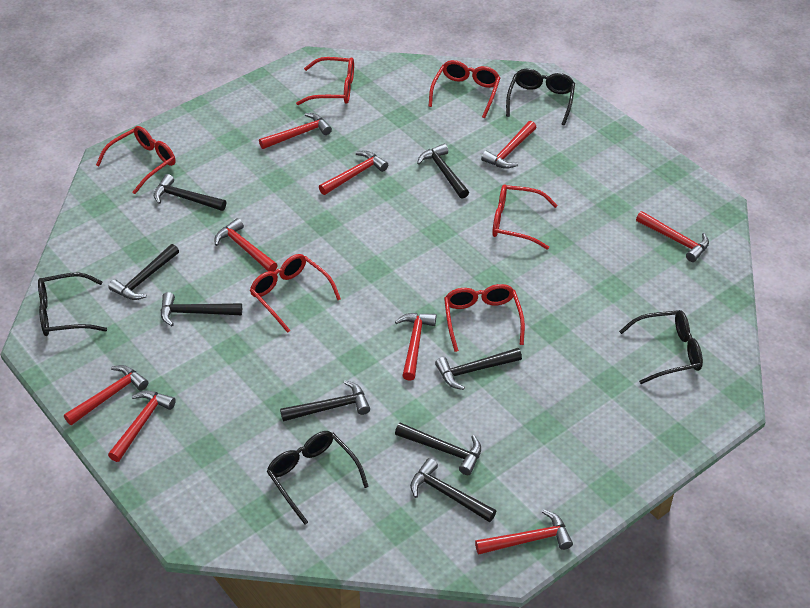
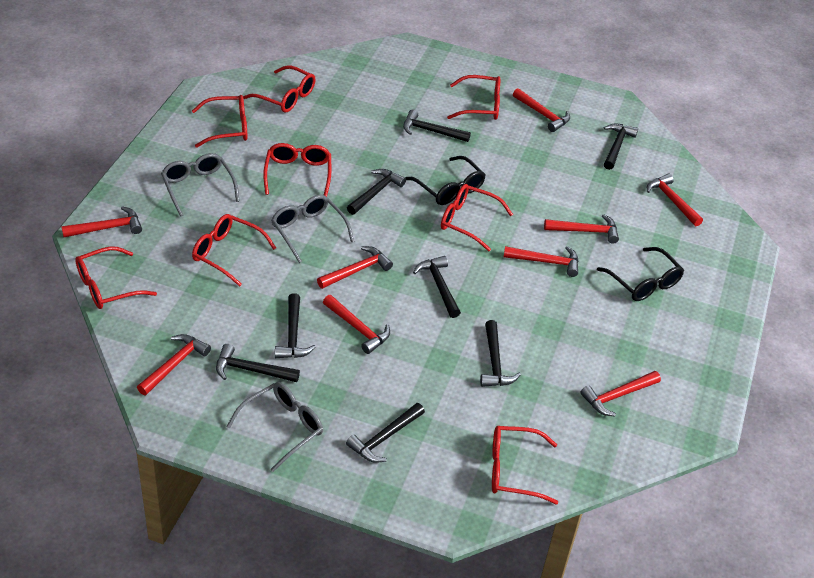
black glasses: 4 -> 2
grey glasses: 0 -> 3
red glasses: 6 -> 8

